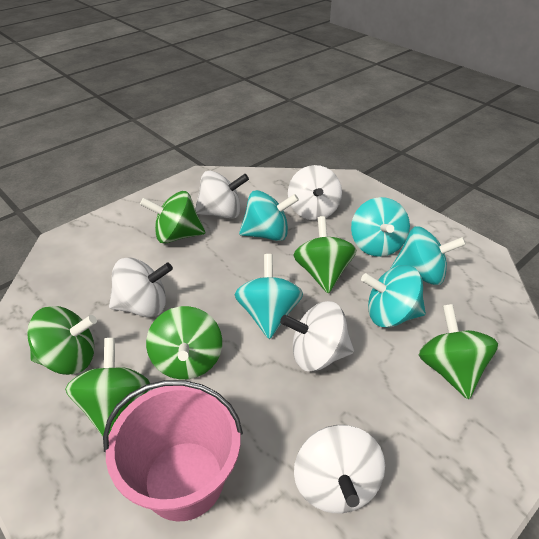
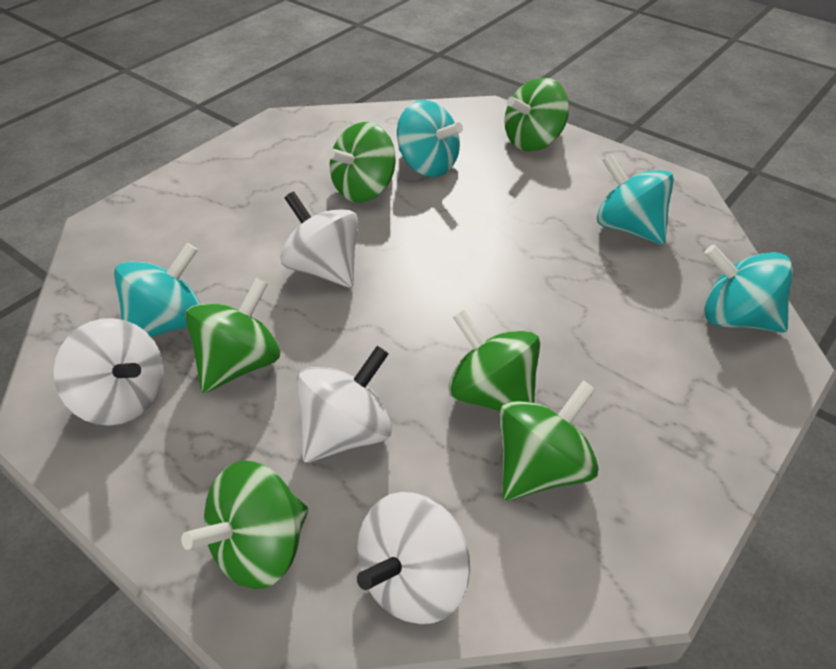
pink bucket: 1 -> 0
turquoise spinning top: 5 -> 4
white spinning top: 5 -> 4

